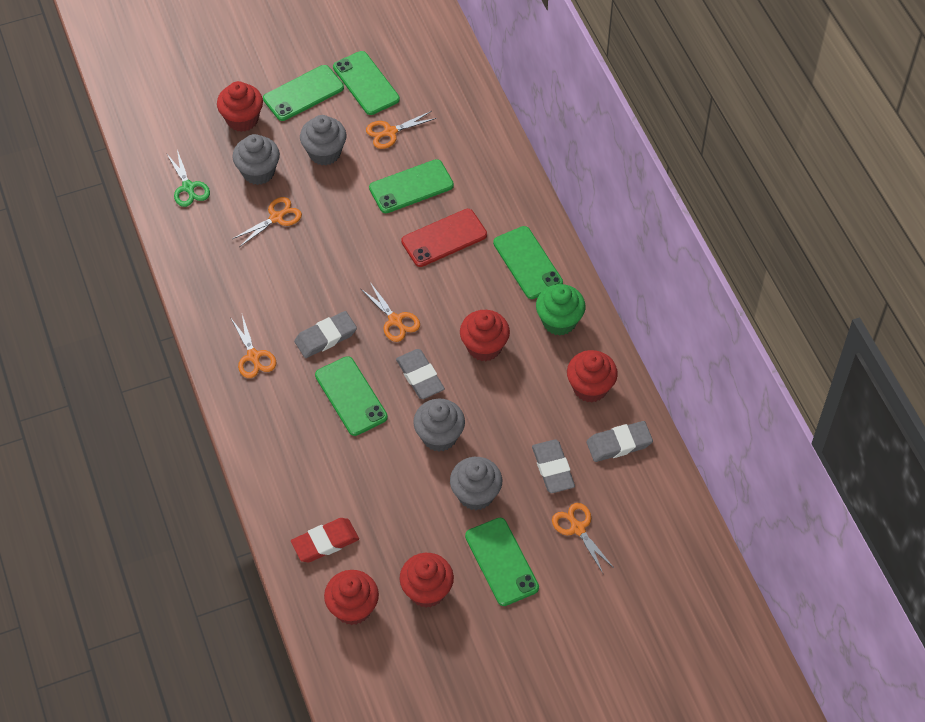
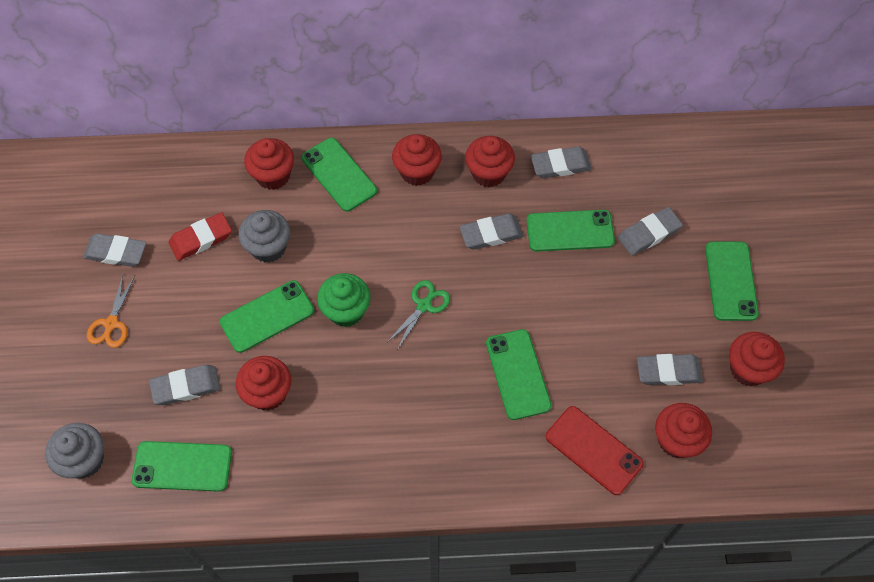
grey cupcake: 4 -> 2
grey eraser: 4 -> 6
orange scissors: 5 -> 1
red cupcake: 5 -> 6

